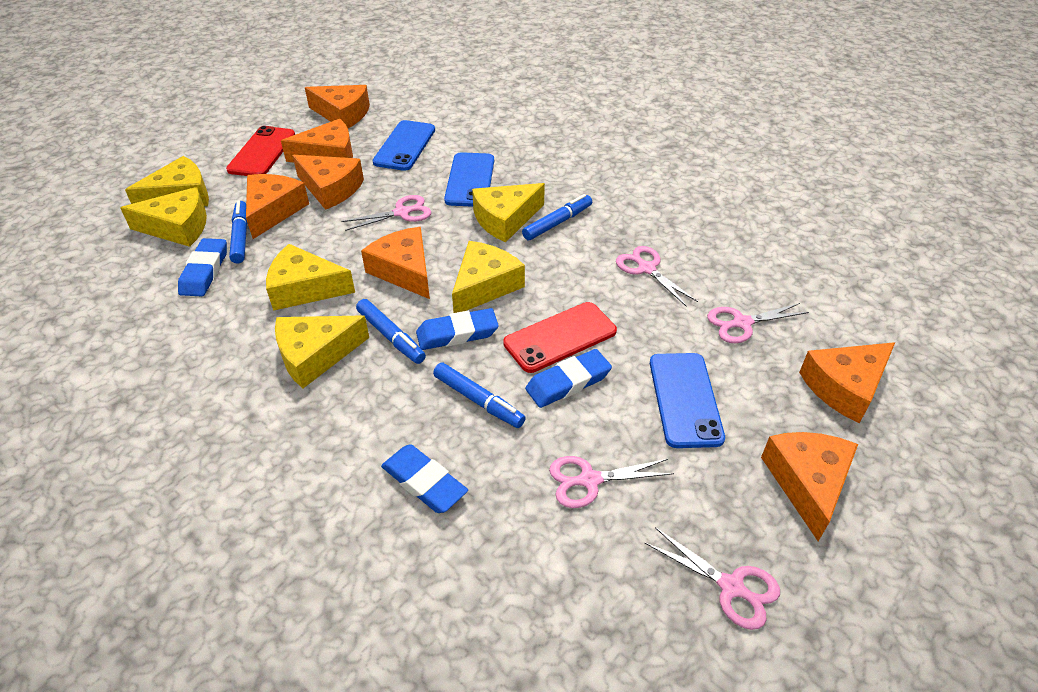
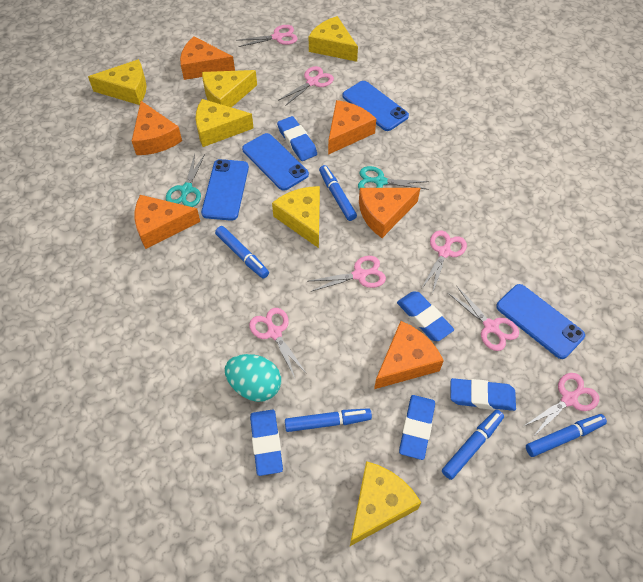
blue eraser: 4 -> 5
blue marker: 4 -> 5
blue phone: 3 -> 4
orange cheese: 7 -> 6
pink scissors: 5 -> 7
red phone: 2 -> 0
turquoise egg: 0 -> 1
turquoise scissors: 0 -> 2

